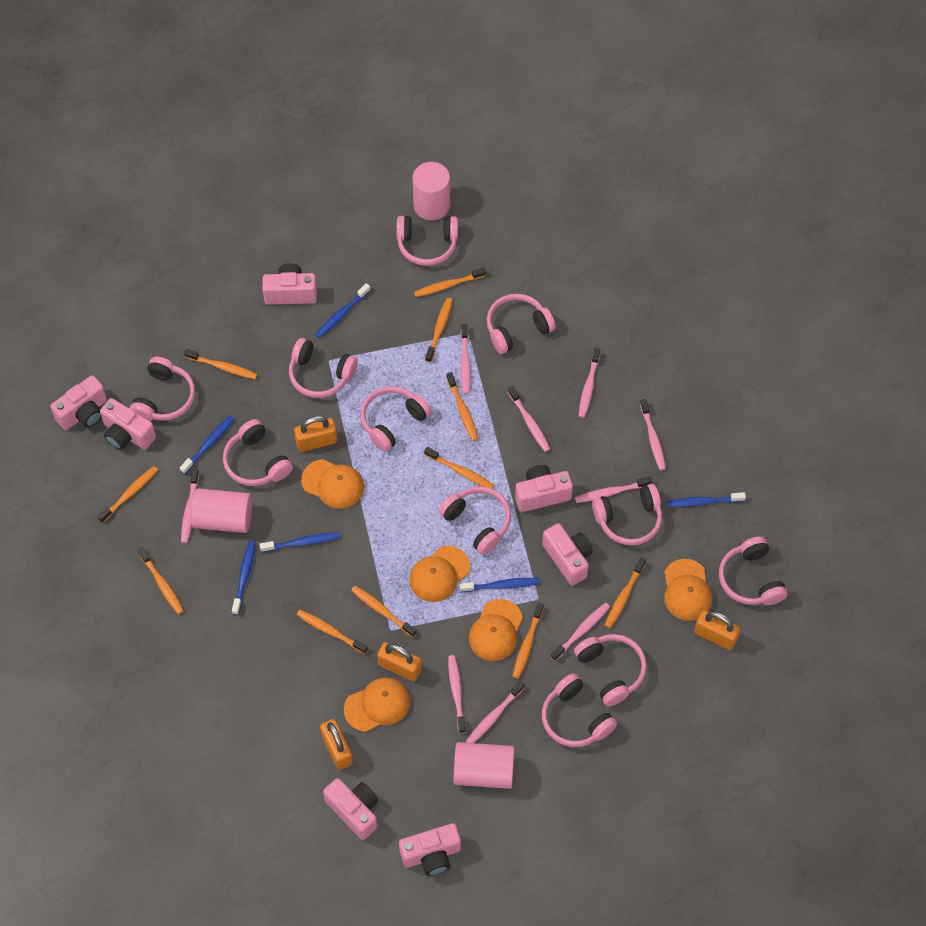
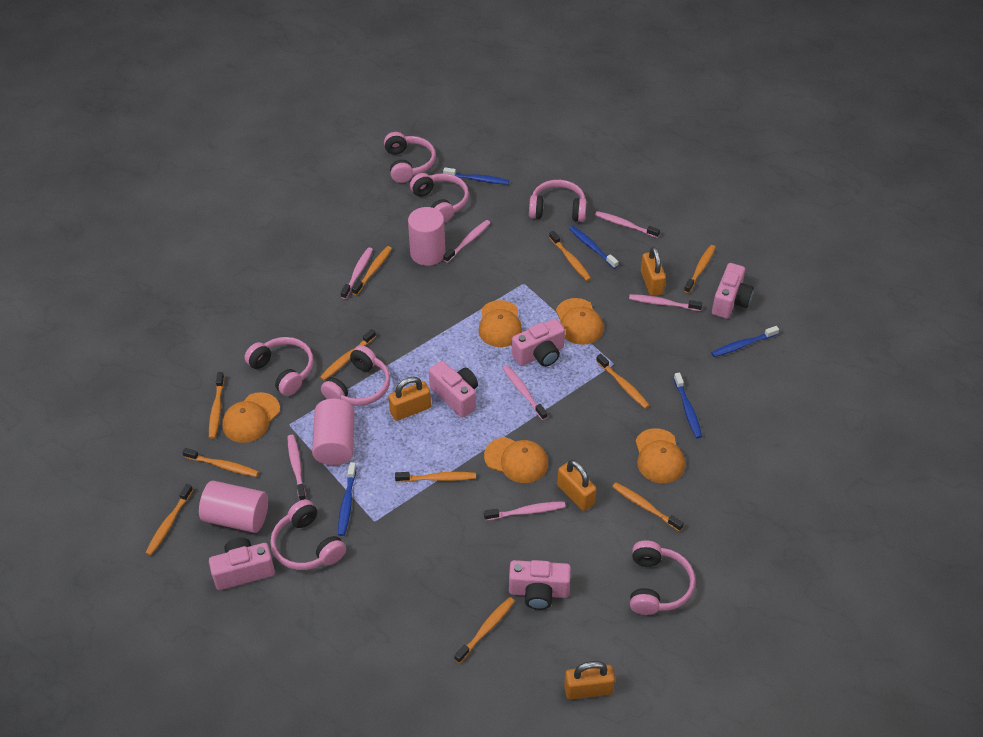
blue toothbrush: 6 -> 5
pink camera: 7 -> 5
pink headphones: 11 -> 7
pink toothbrush: 9 -> 7

